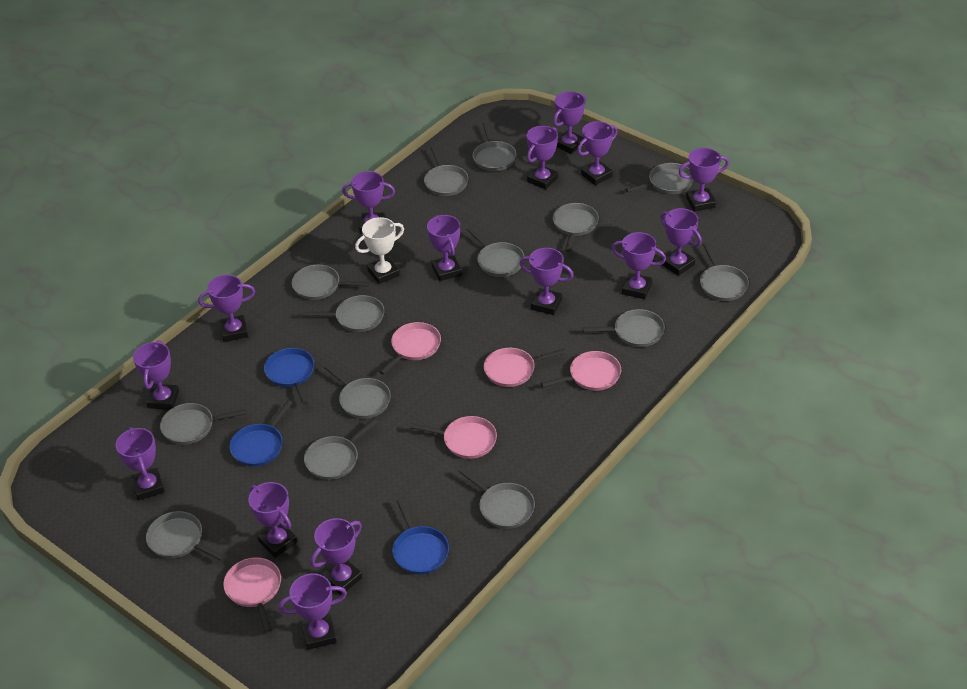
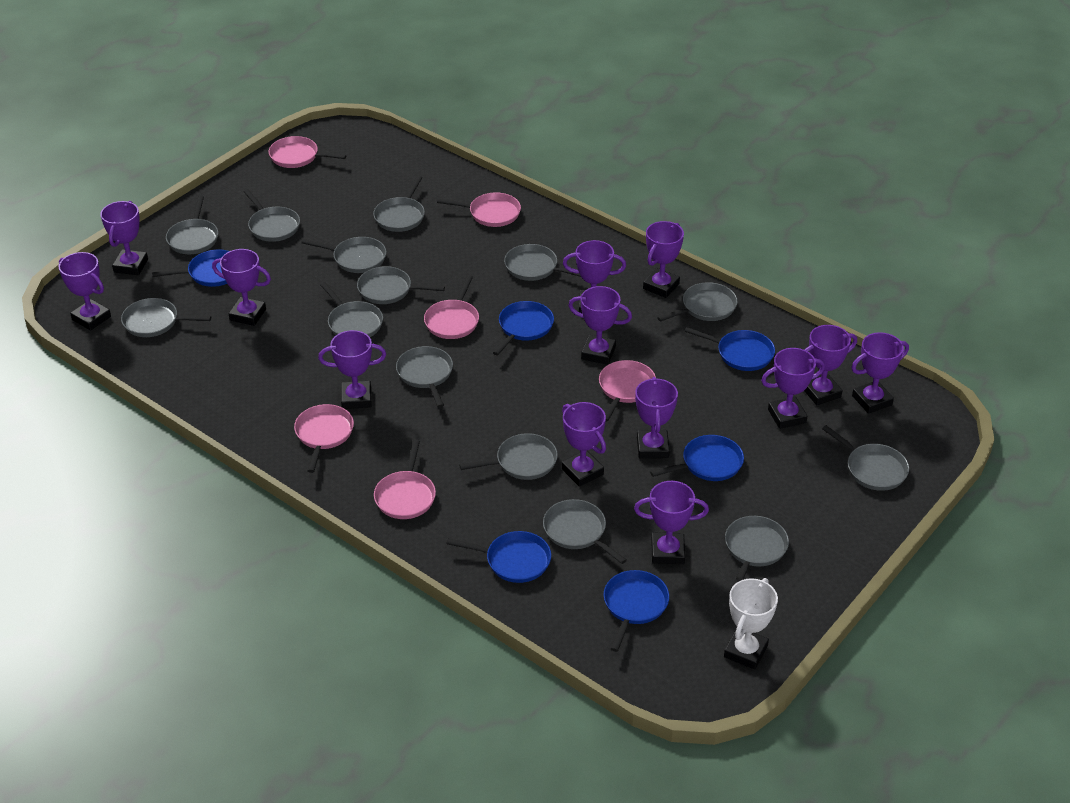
blue pan: 3 -> 6
pink pan: 5 -> 6
purple trophy: 15 -> 13

